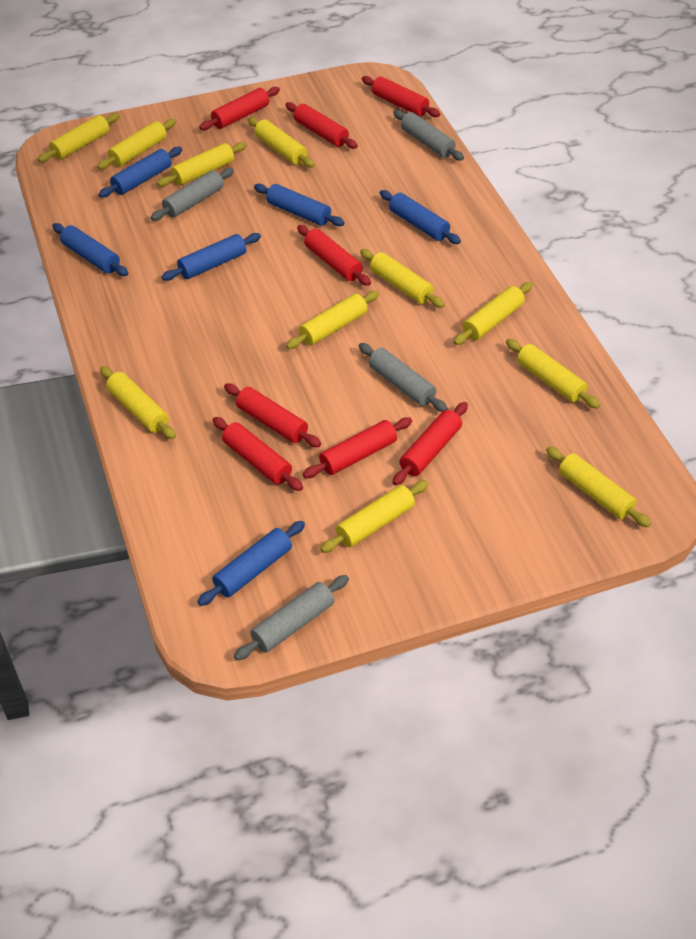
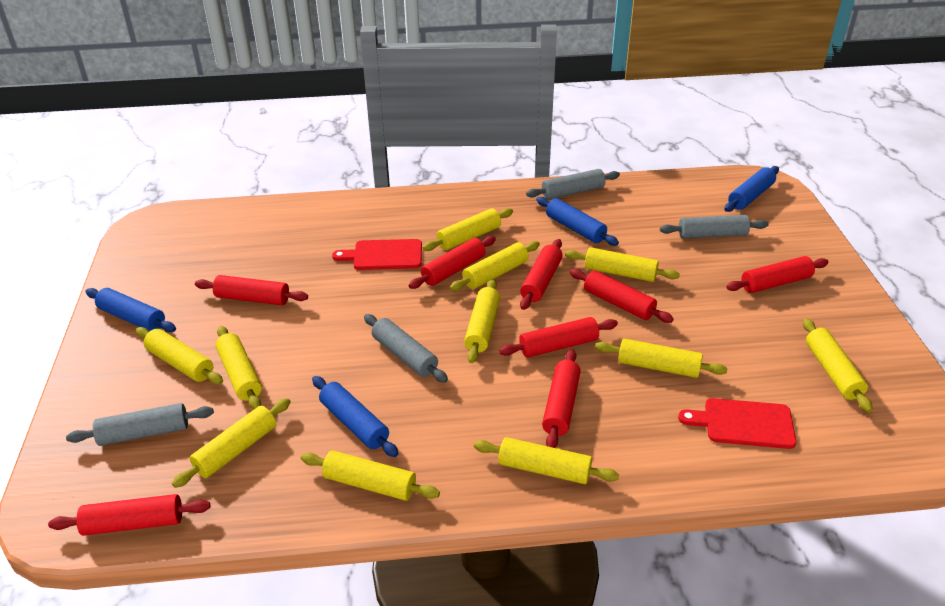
blue rolling pin: 6 -> 4
red cutting board: 0 -> 2

